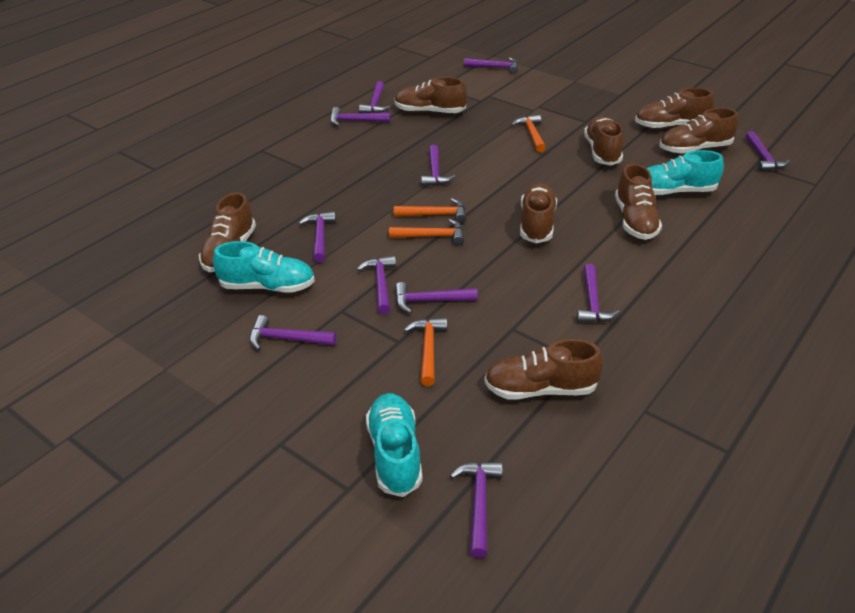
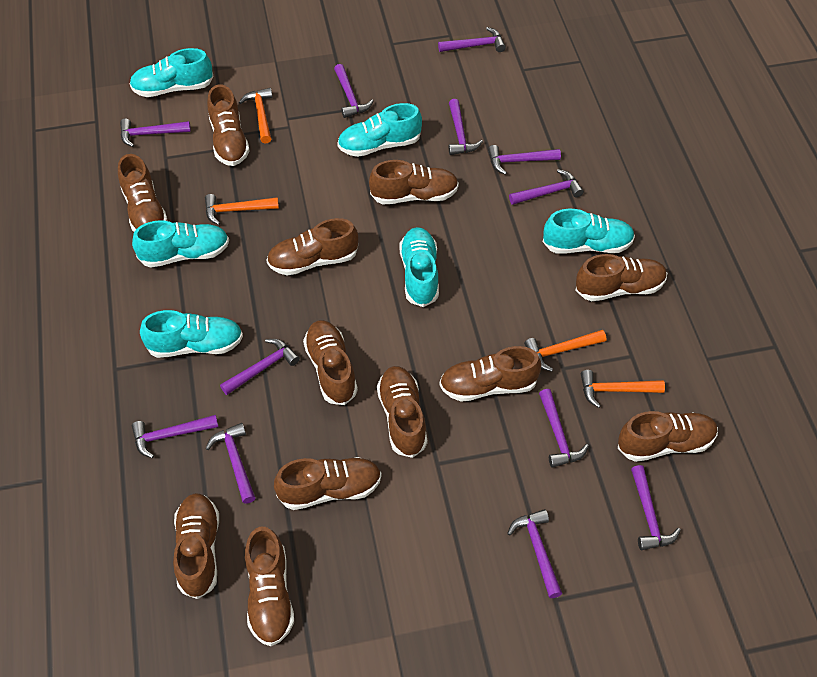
brown shoe: 8 -> 12
purple hammer: 11 -> 12
turquoise shoe: 3 -> 6

